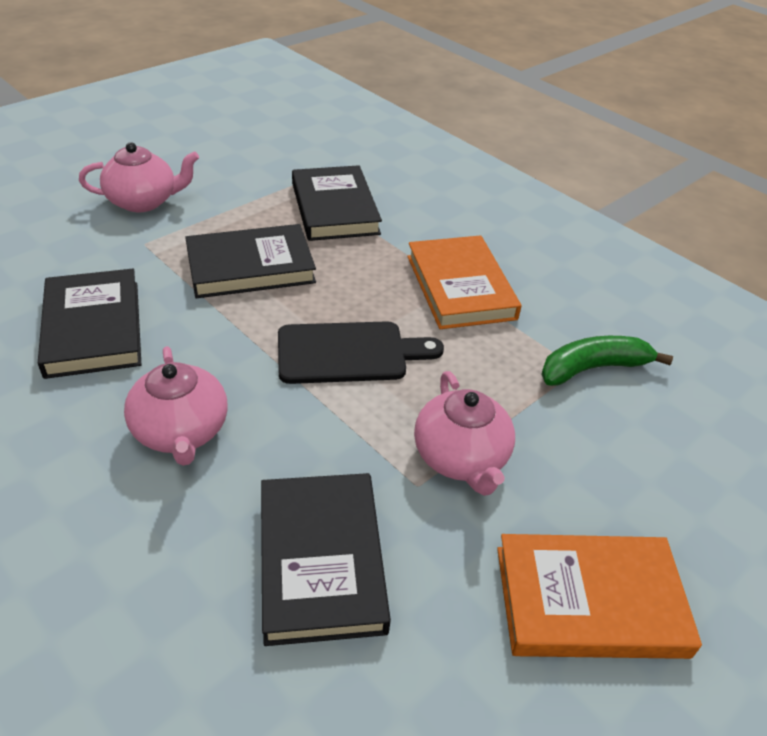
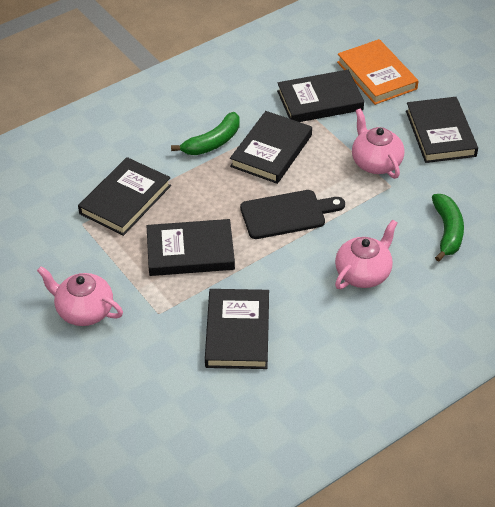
black book: 4 -> 6
green banana: 1 -> 2
orange book: 2 -> 1

